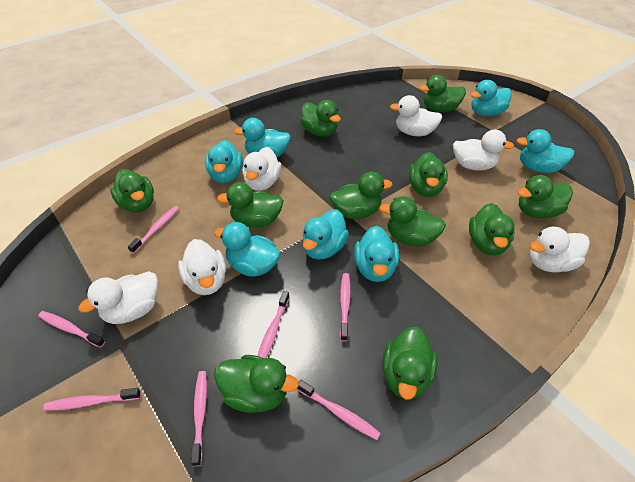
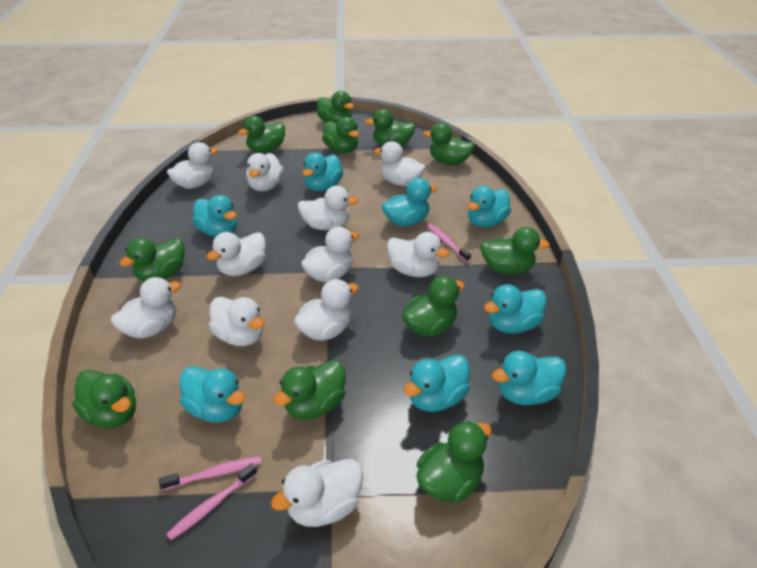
pink toothbrush: 7 -> 3
turquoise duck: 7 -> 8
white duck: 6 -> 11

